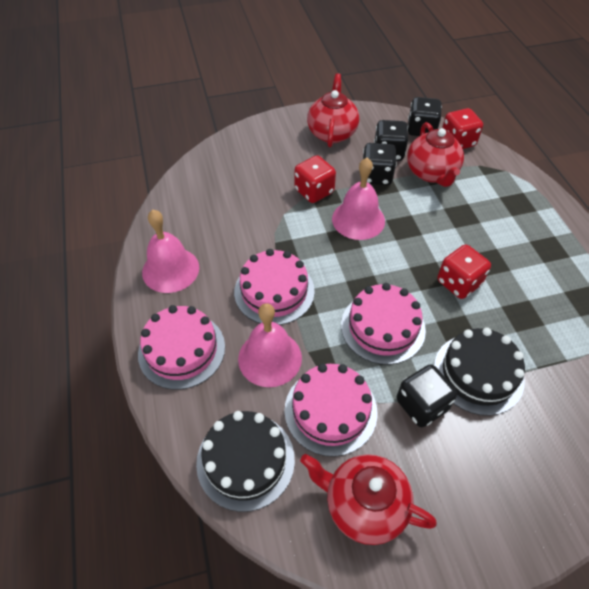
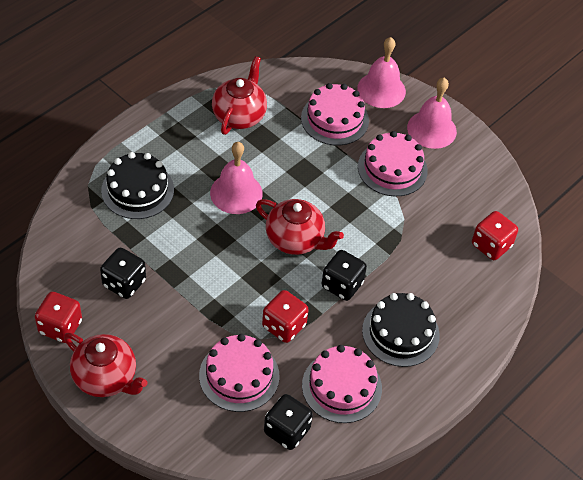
black dice: 4 -> 3

